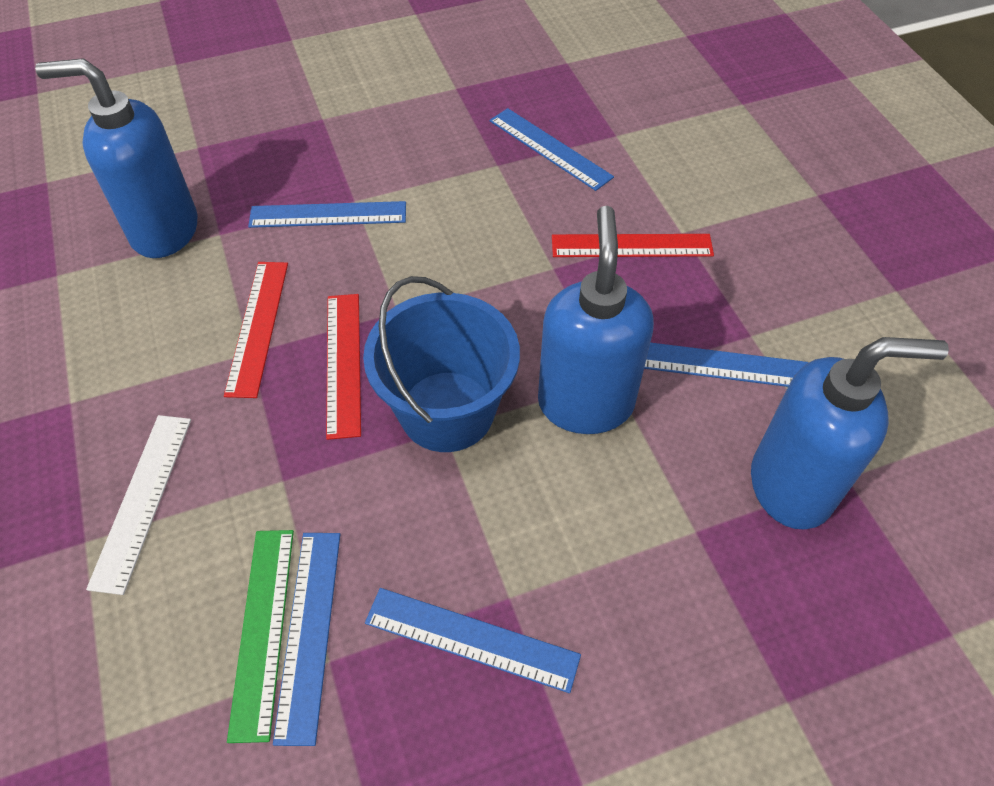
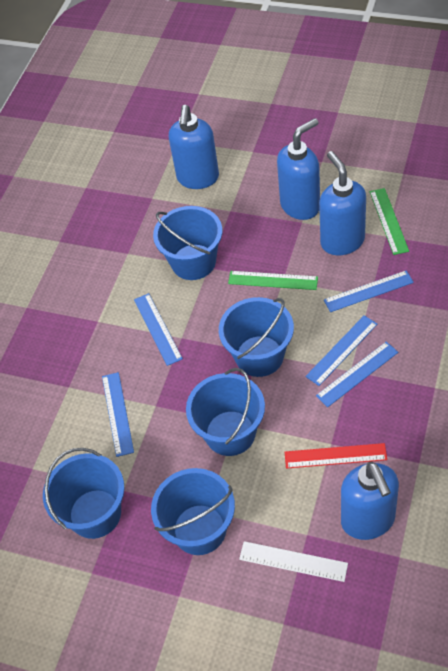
blue bucket: 1 -> 5
blue soap dispenser: 3 -> 4
green ruler: 1 -> 2
red ruler: 3 -> 1

